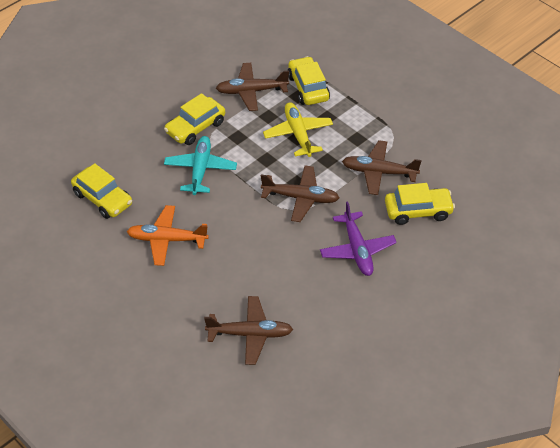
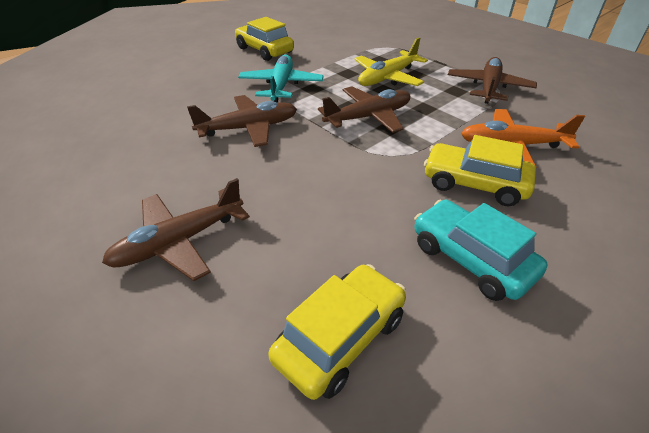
purple plane: 1 -> 0
turquoise car: 0 -> 1
yellow car: 4 -> 3

